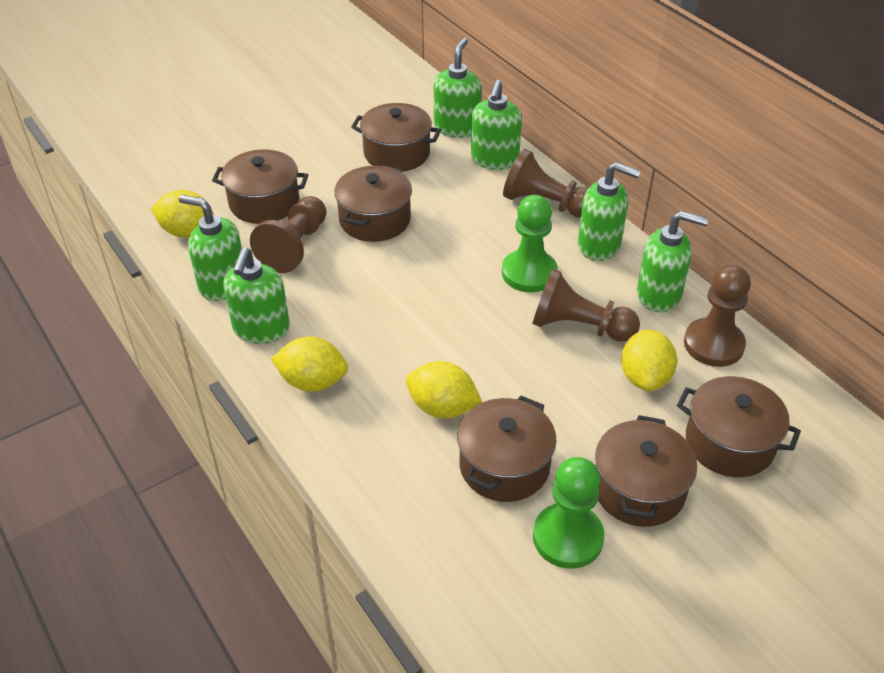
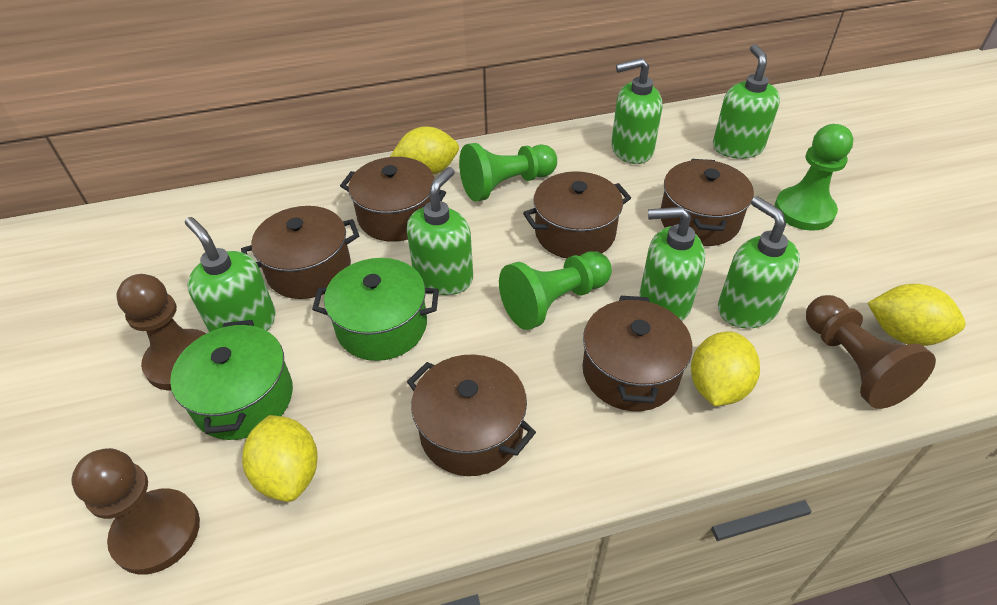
brown pawn: 4 -> 3
green pawn: 2 -> 3
green pot: 0 -> 2

